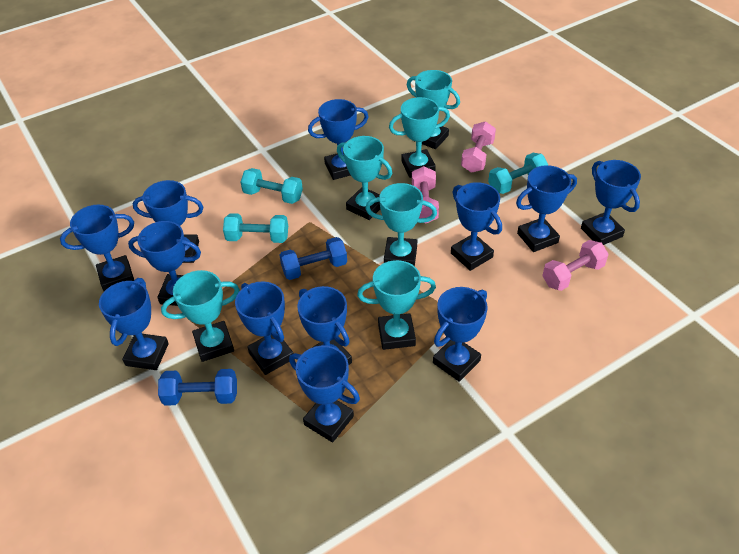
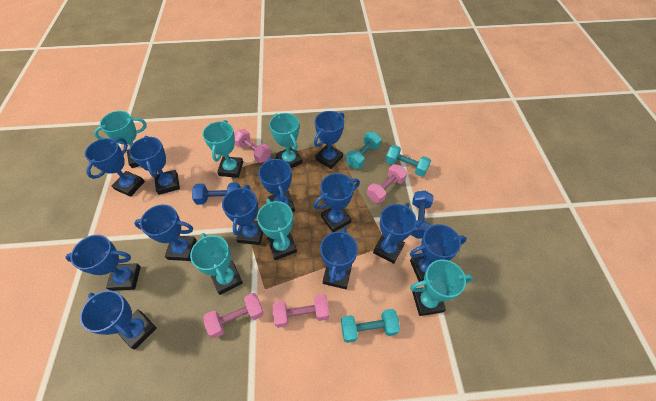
pink dumbbell: 3 -> 4

